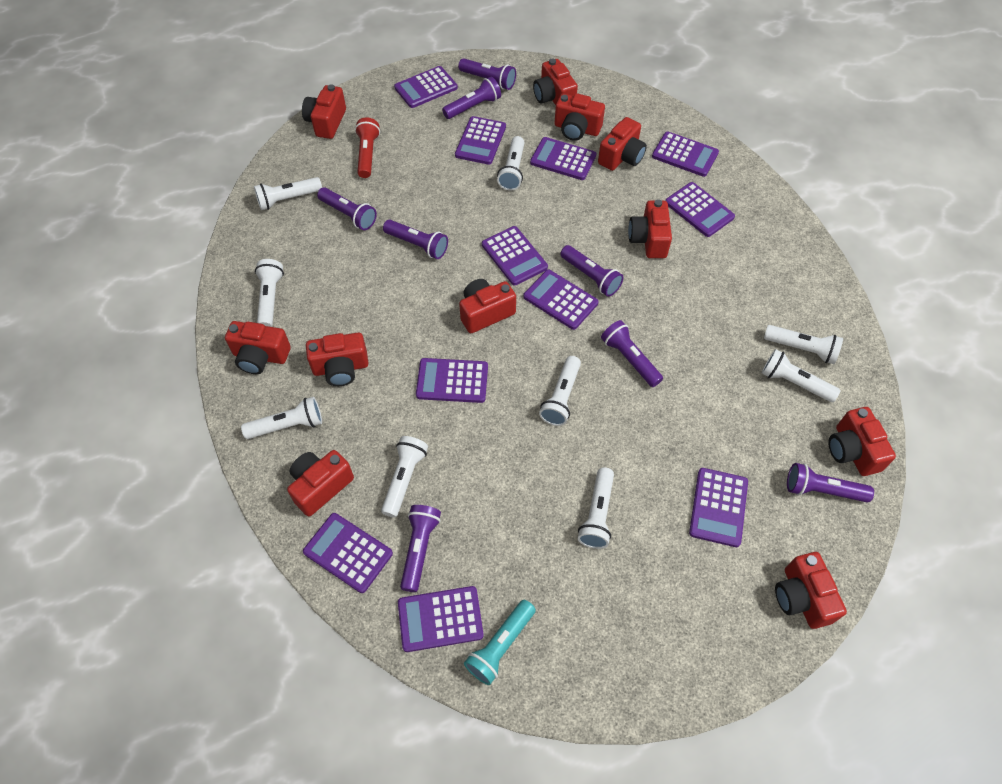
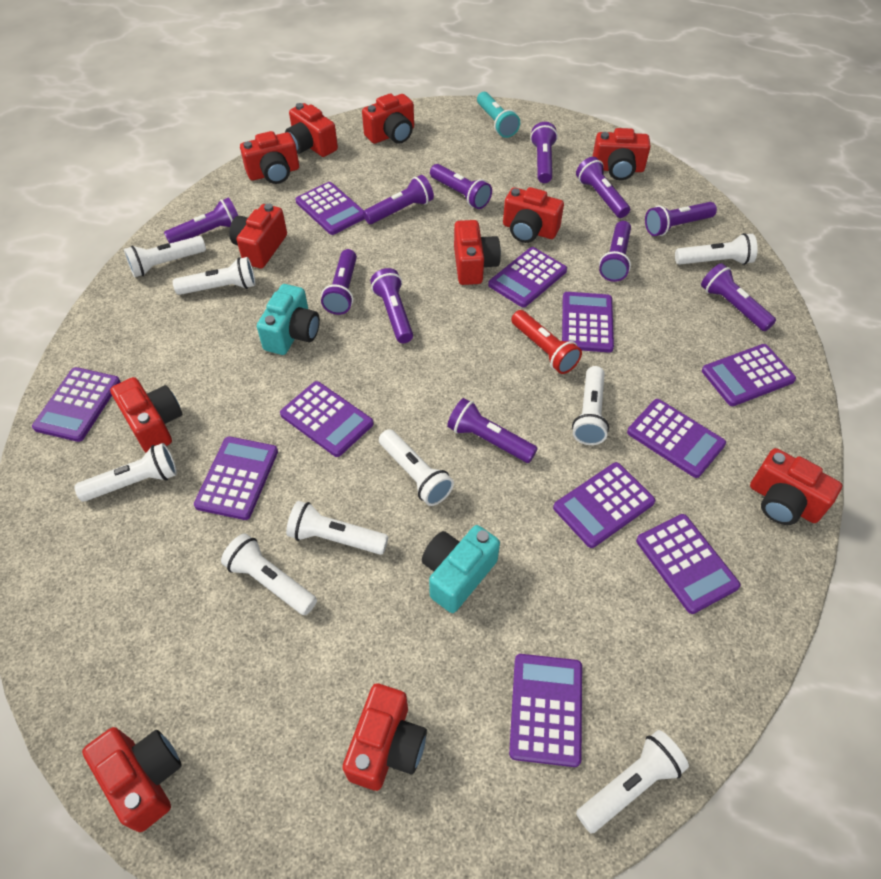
purple flashlight: 8 -> 11
turquoise camera: 0 -> 2

